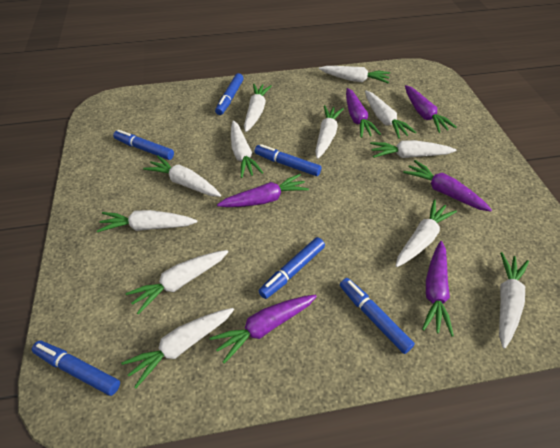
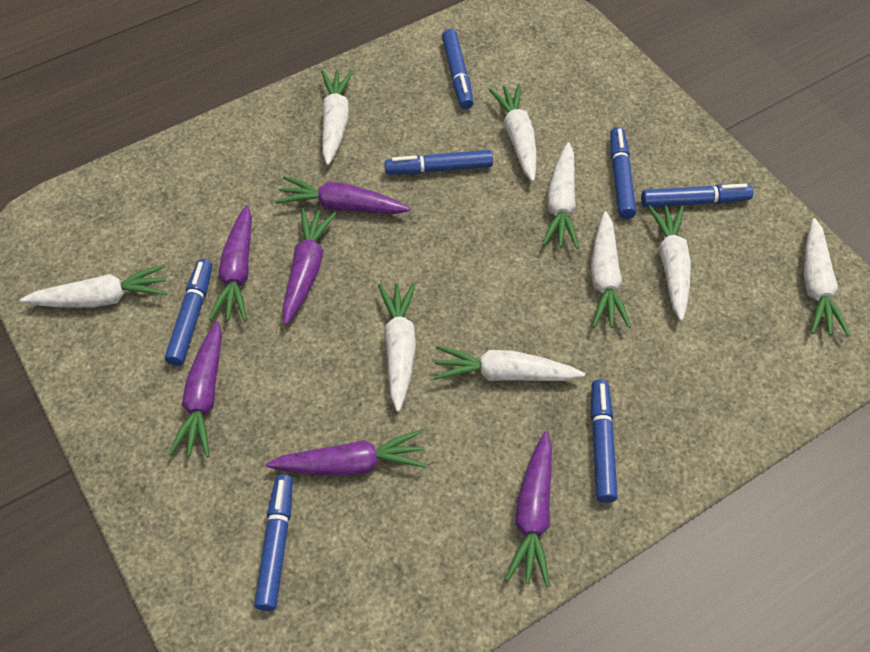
blue marker: 6 -> 7
white carrot: 12 -> 9

